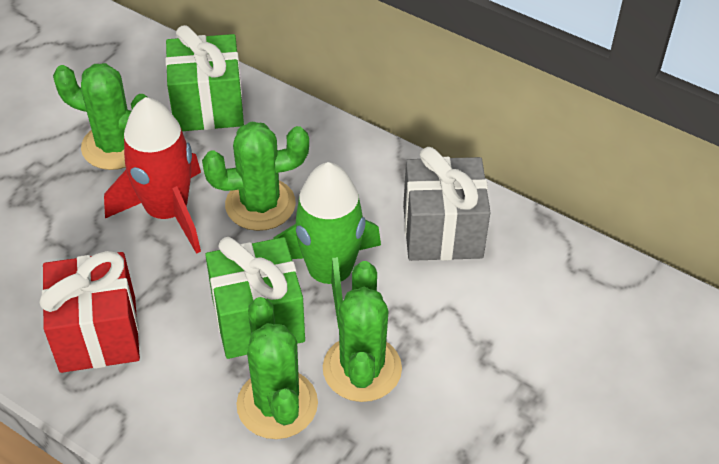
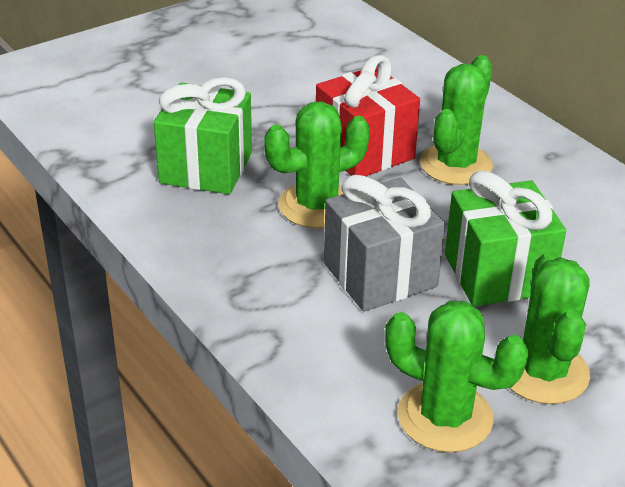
green rocket: 1 -> 0
red rocket: 1 -> 0

